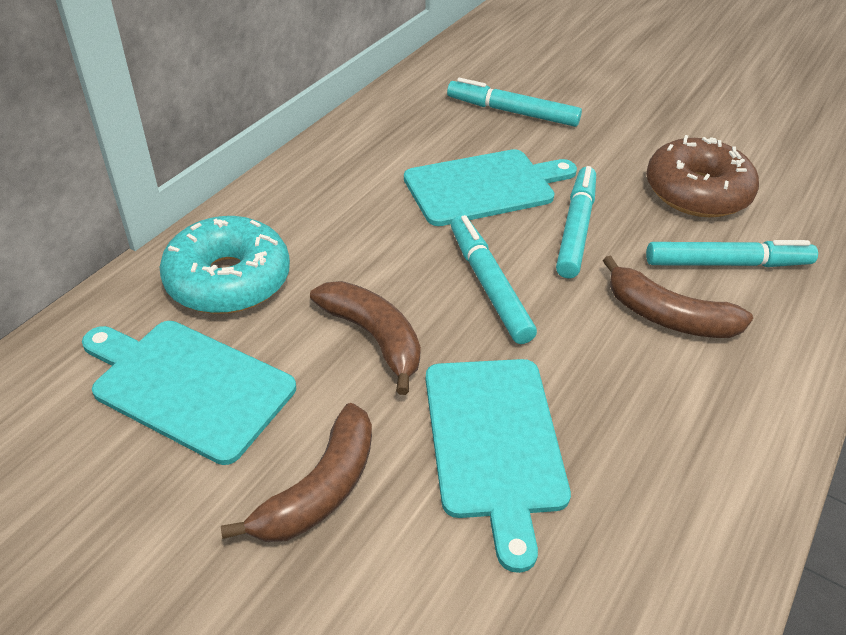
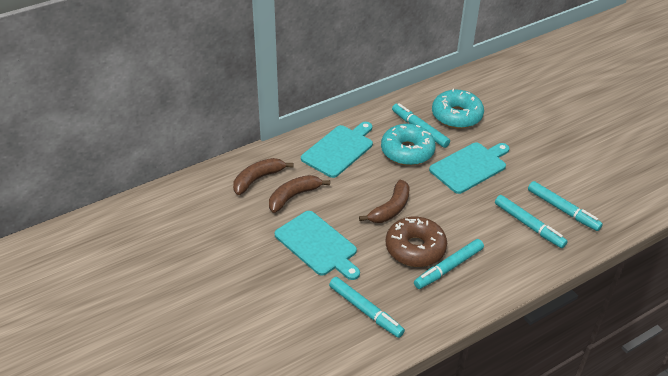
turquoise donut: 1 -> 2
turquoise marker: 4 -> 5

